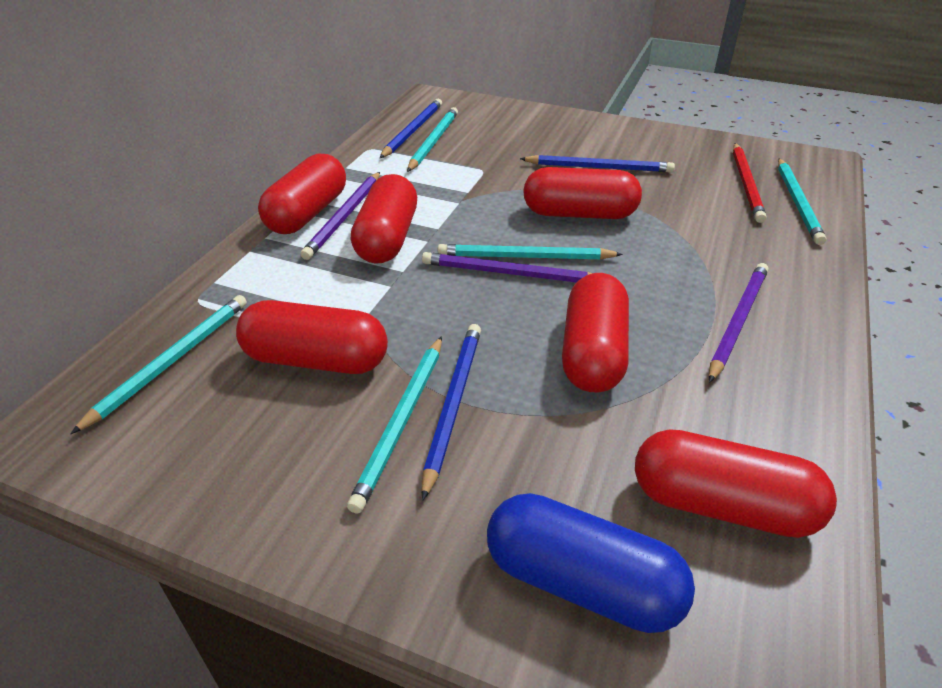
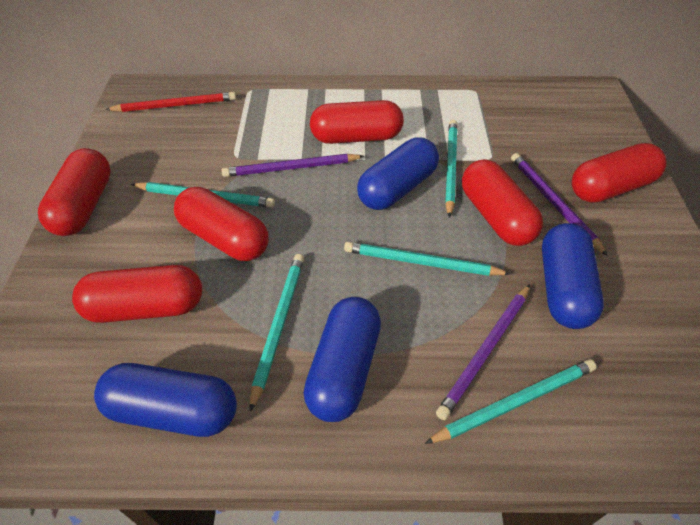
blue capsule: 1 -> 4
blue pencil: 3 -> 0

